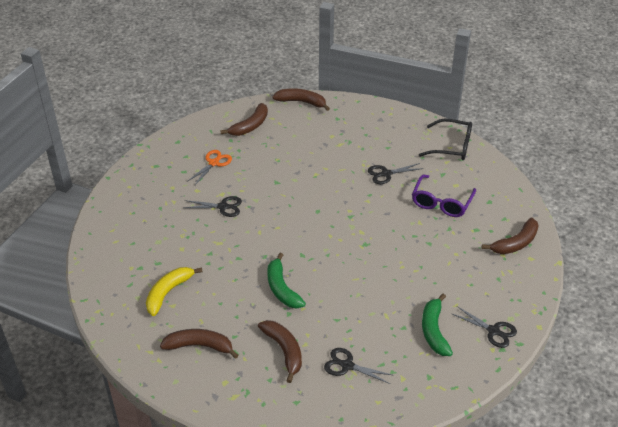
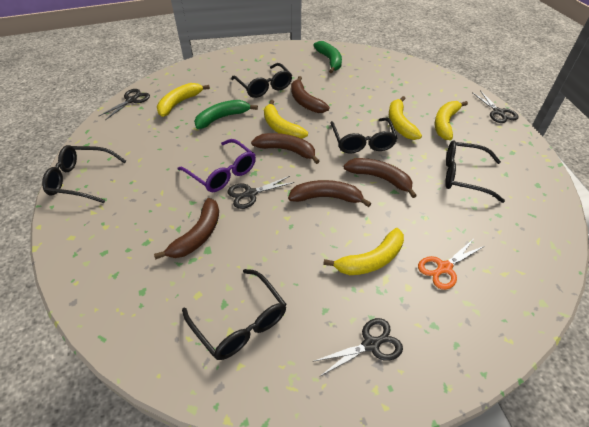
black glasses: 1 -> 5
yellow banana: 1 -> 5

